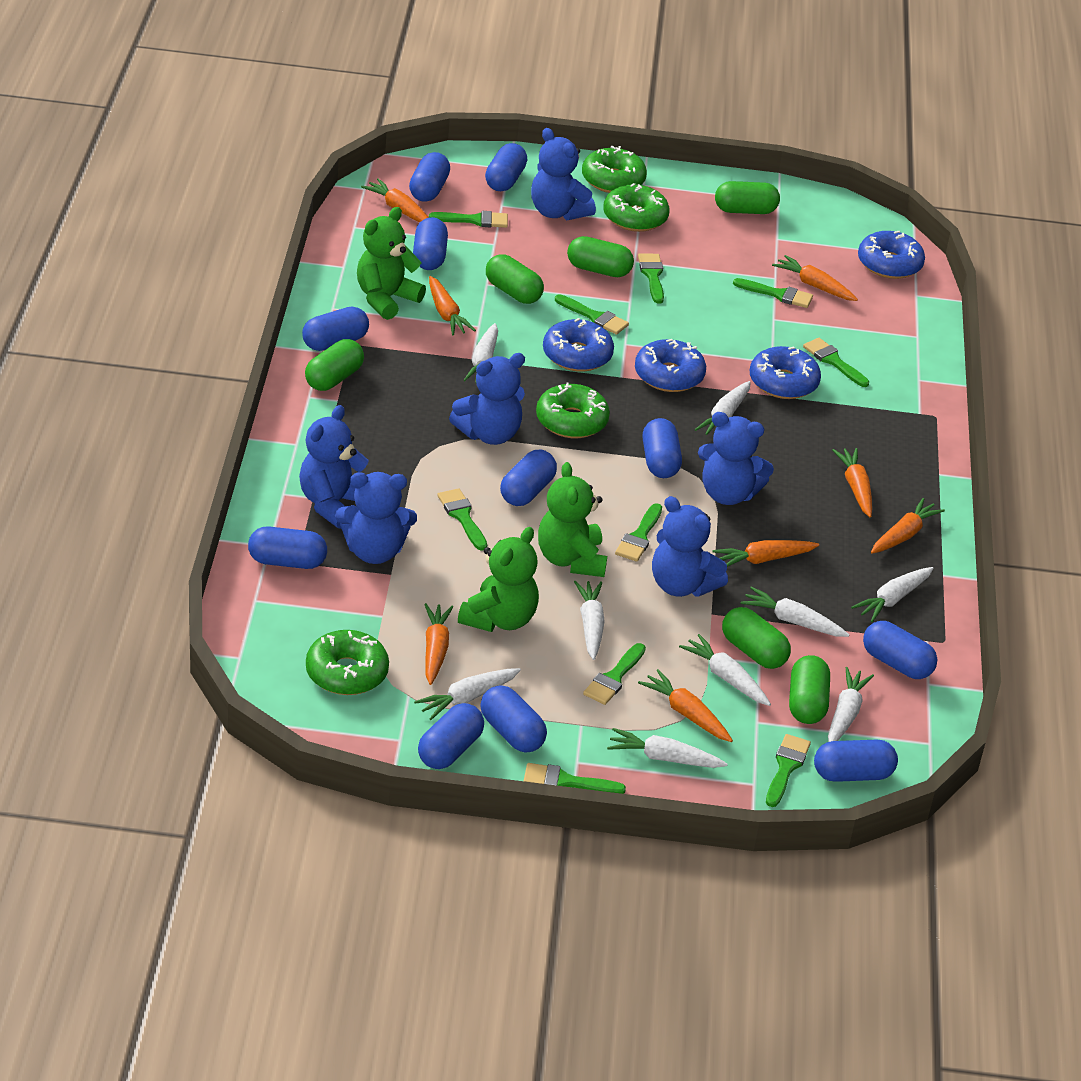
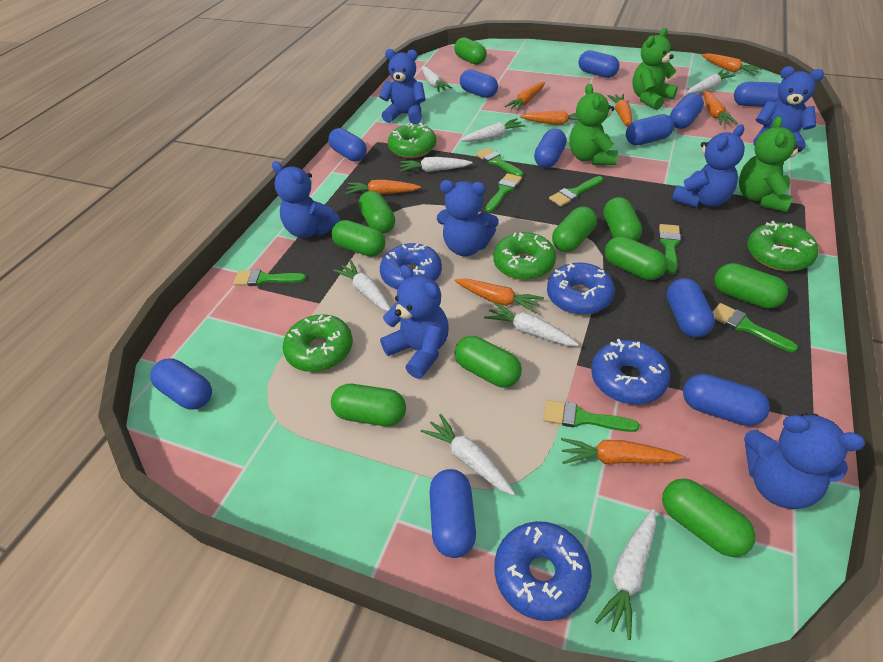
blue teddy bear: 6 -> 7
green brush: 10 -> 7
green capsule: 6 -> 10
white carrot: 9 -> 8

